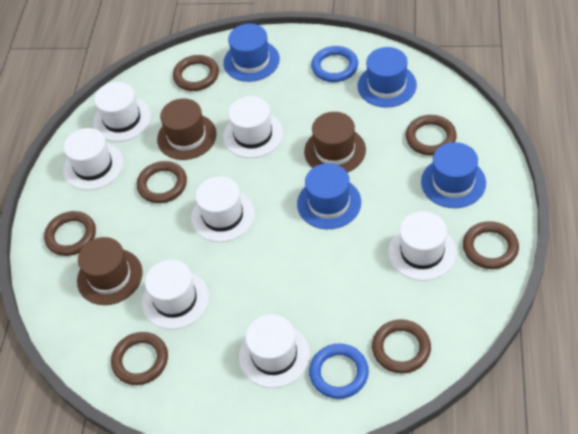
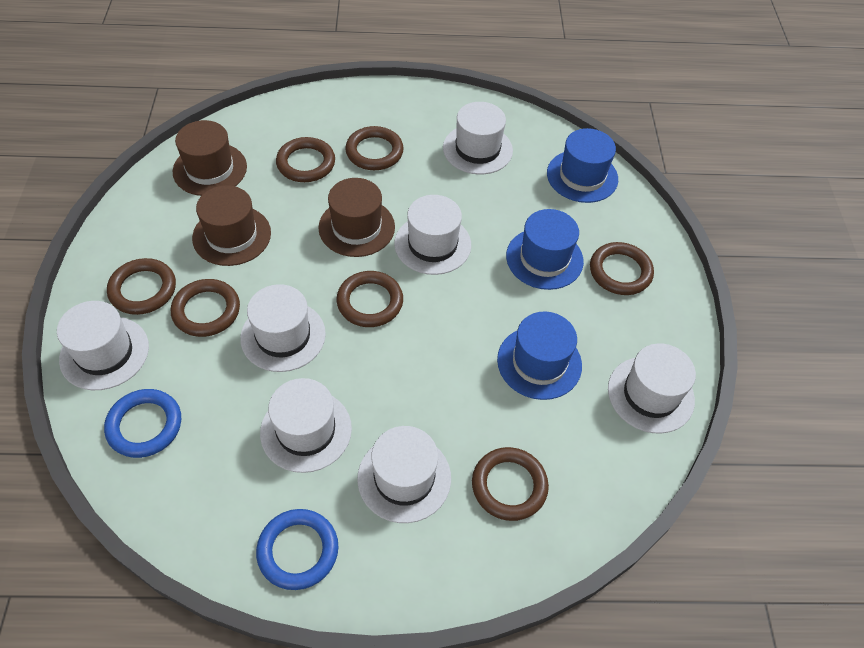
blue hat: 4 -> 3

